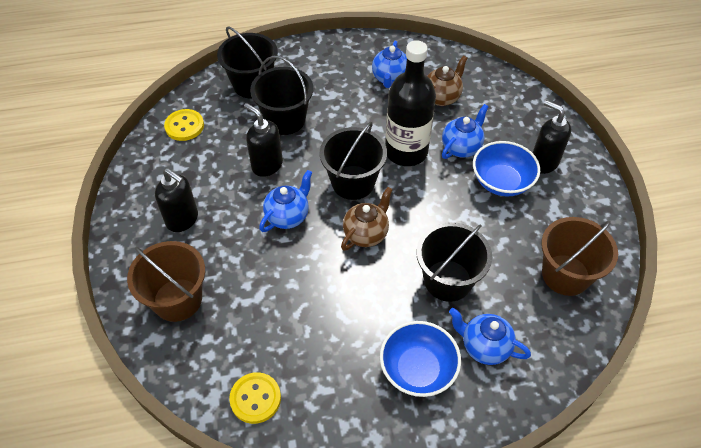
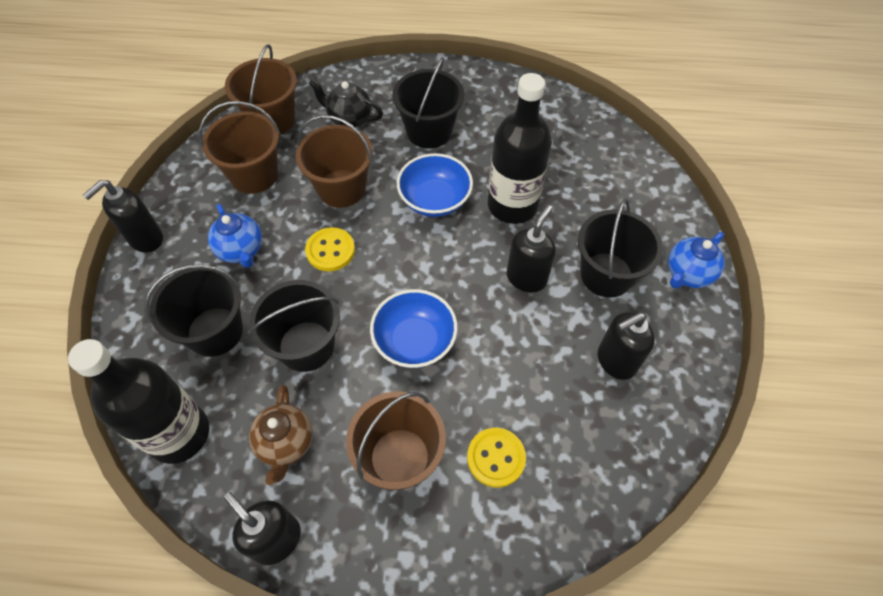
black bottle: 1 -> 2
black soap dispenser: 3 -> 4
black teapot: 0 -> 1
blue teapot: 4 -> 2
brown bucket: 2 -> 4
brown teapot: 2 -> 1

